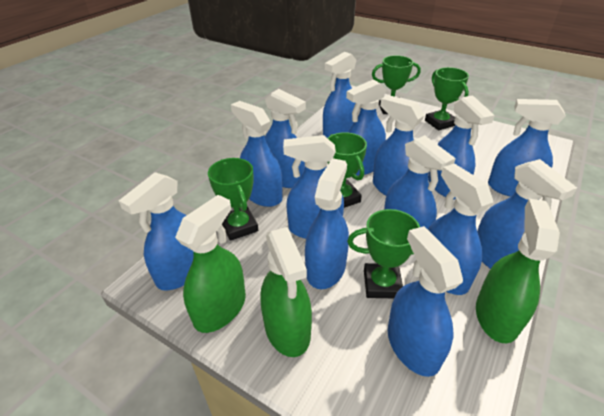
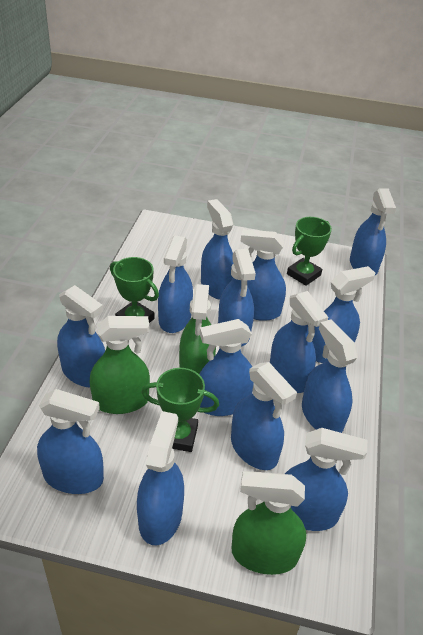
green trophy: 5 -> 3

